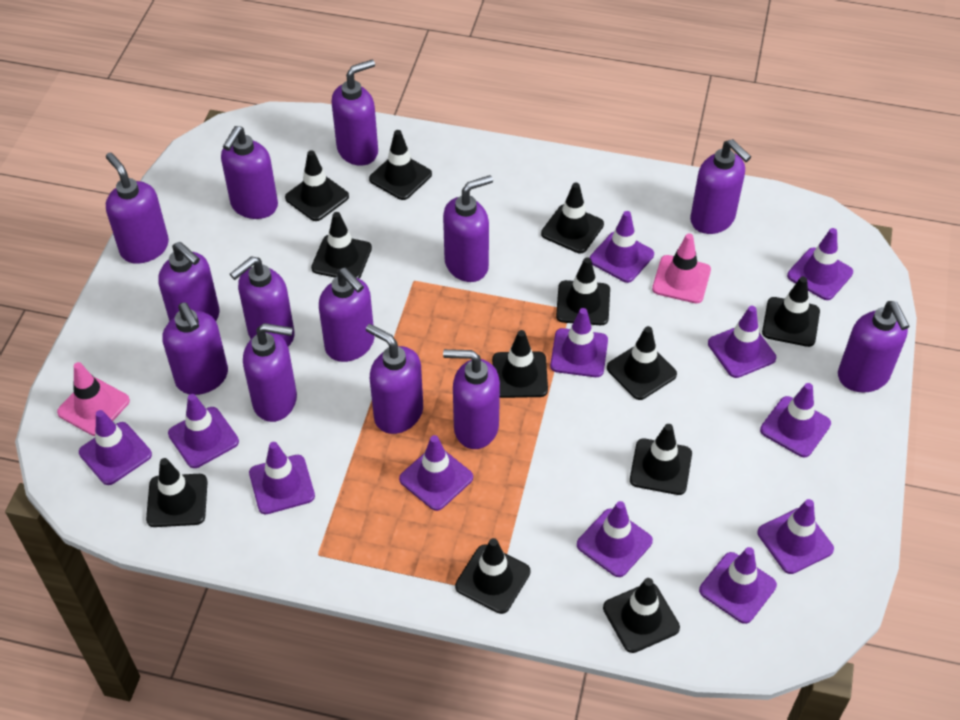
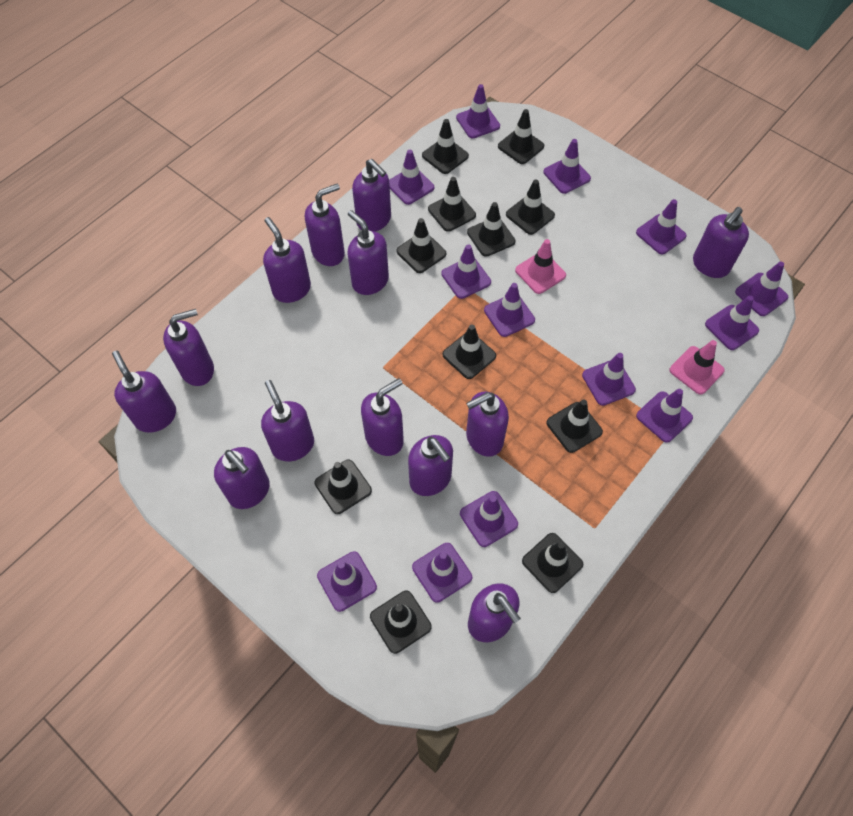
black traffic cone: 12 -> 11
purple traffic cone: 12 -> 13

